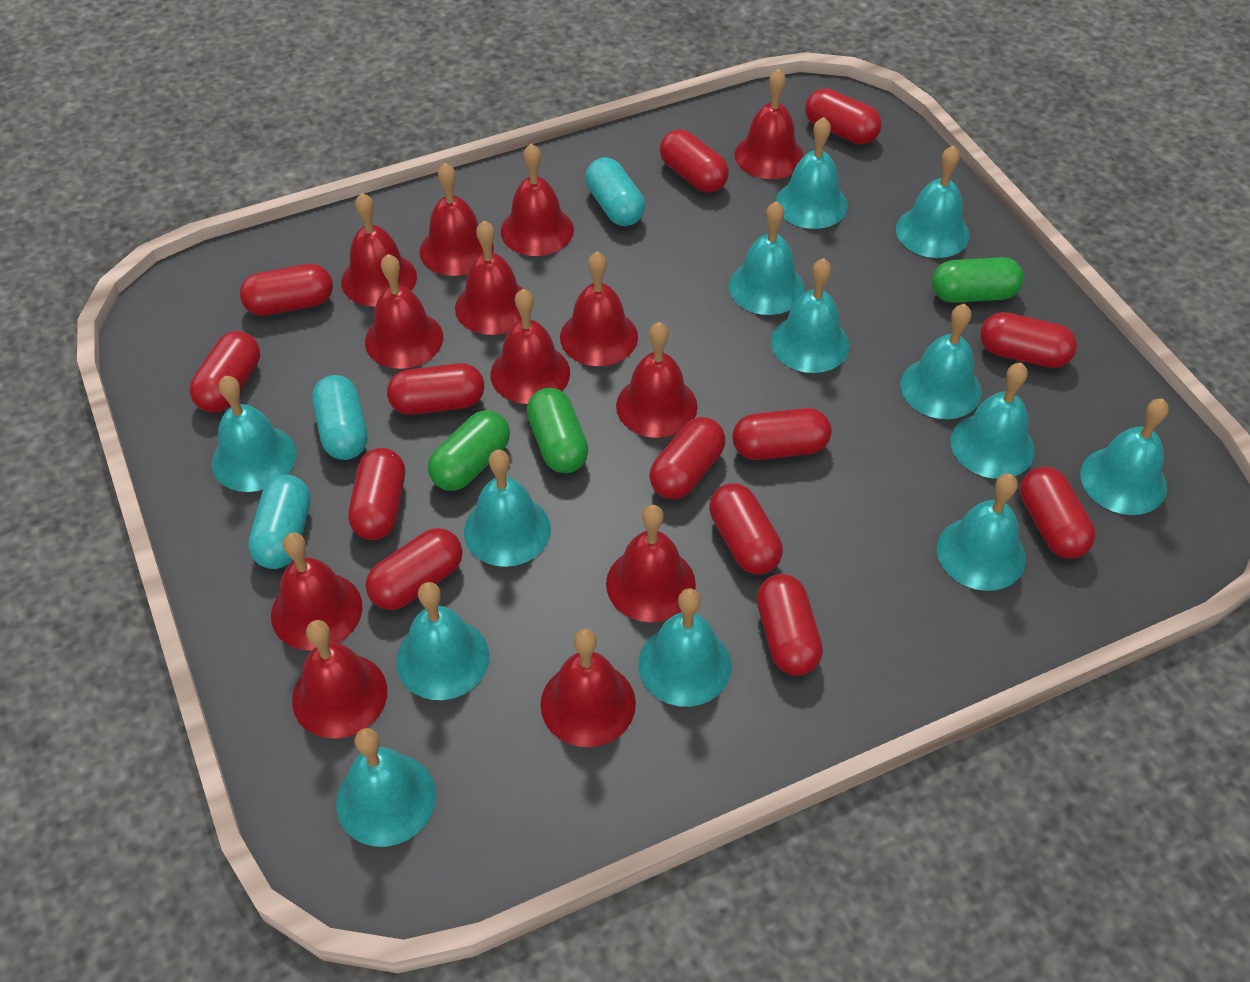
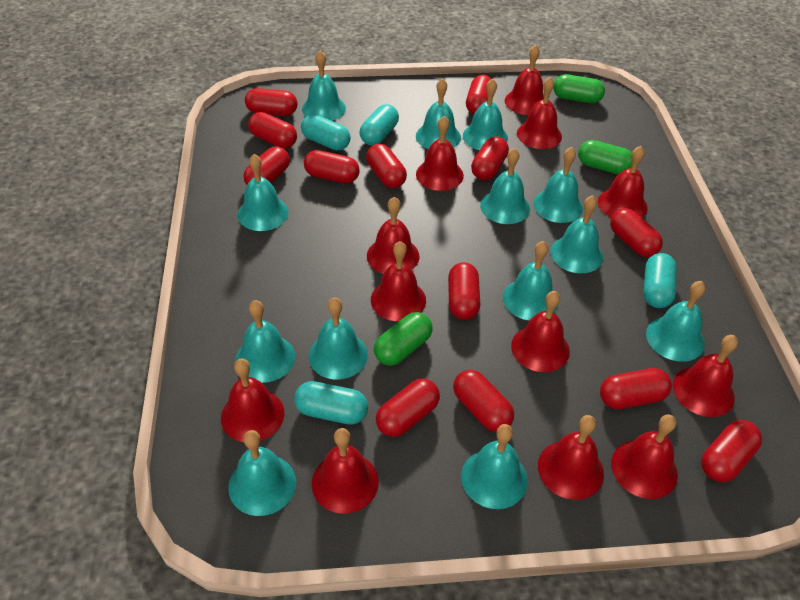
red bell: 13 -> 12
turquoise capsule: 3 -> 4

